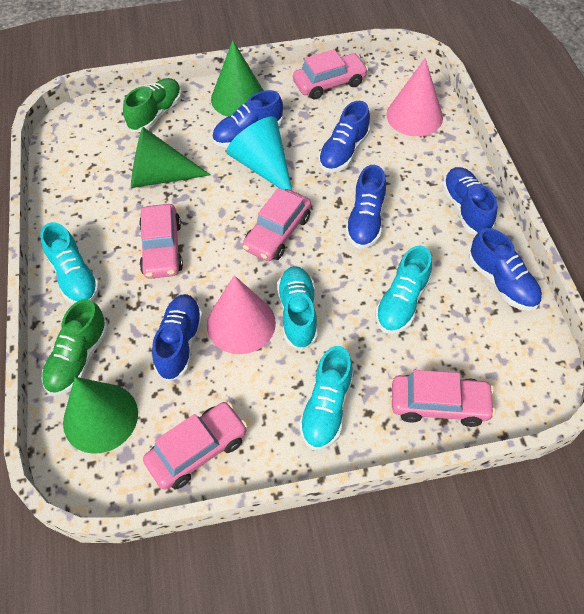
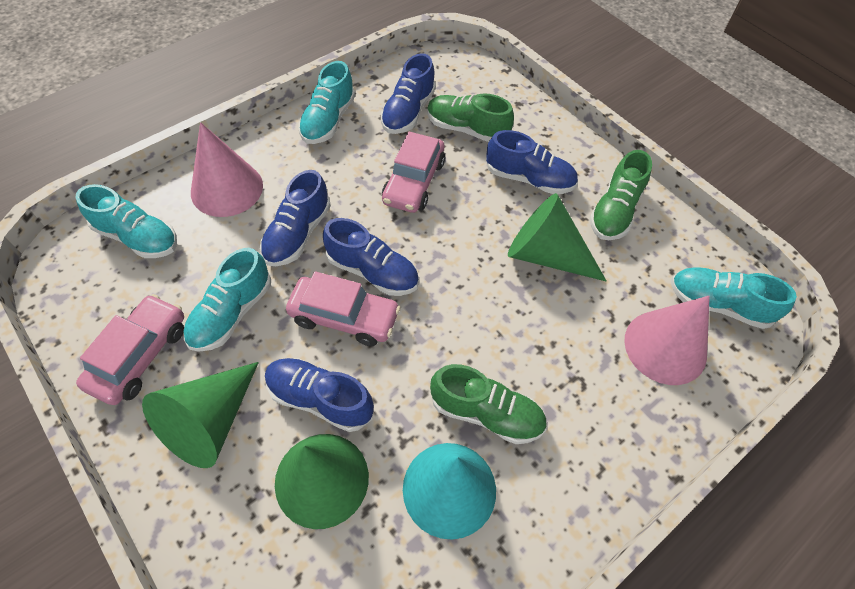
blue shoe: 6 -> 5
green shoe: 2 -> 3
pink car: 5 -> 3

